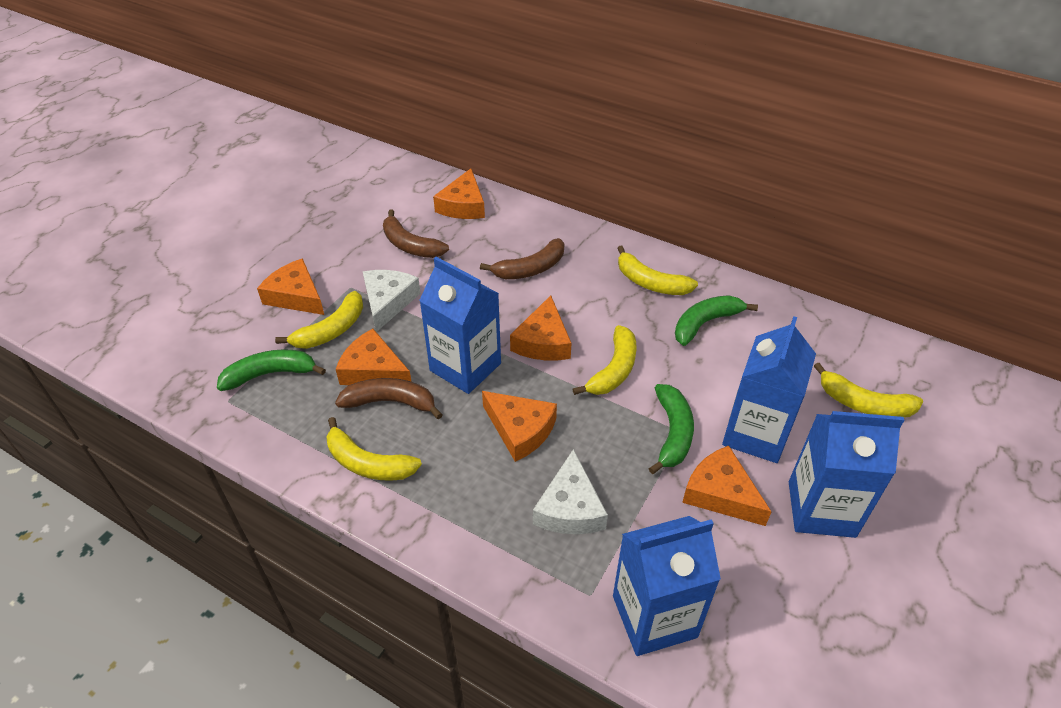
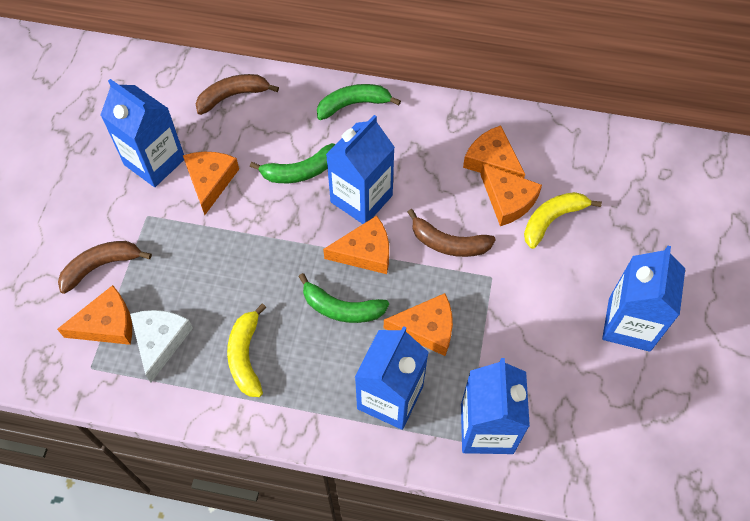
blue carton: 4 -> 5
white cheese: 2 -> 1
yellow banana: 5 -> 2

